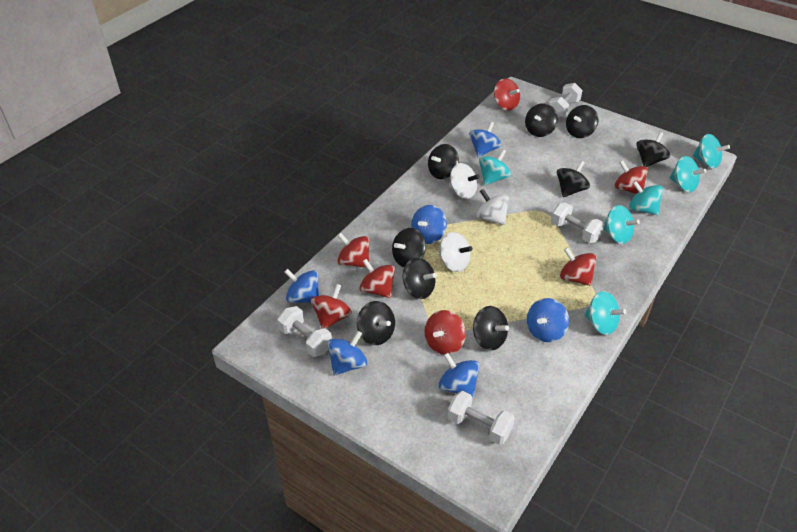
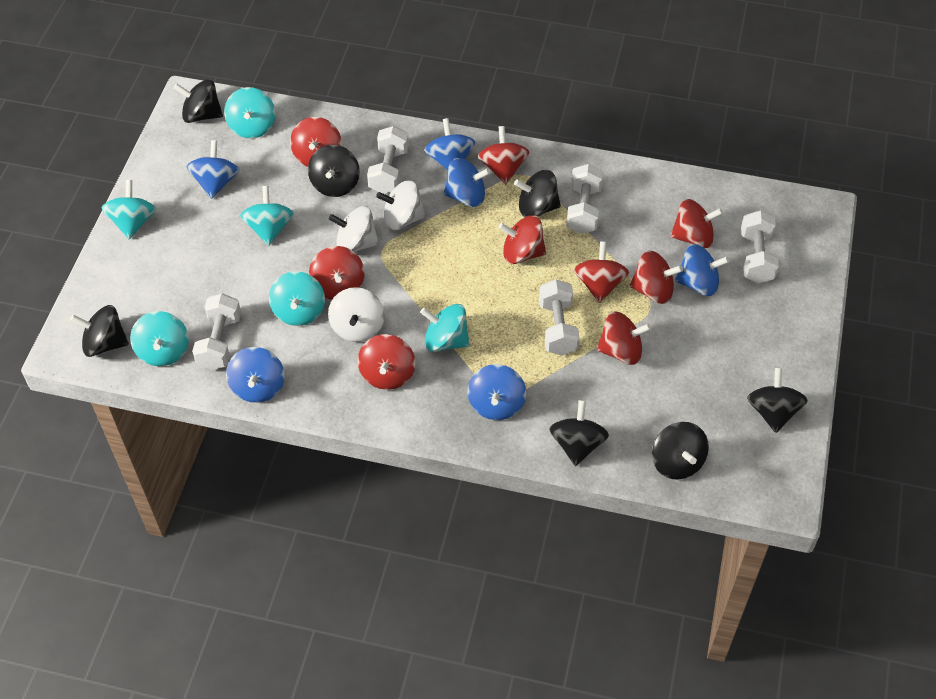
black spinning top: 9 -> 7
red spinning top: 7 -> 9
white dumbbell: 4 -> 5

